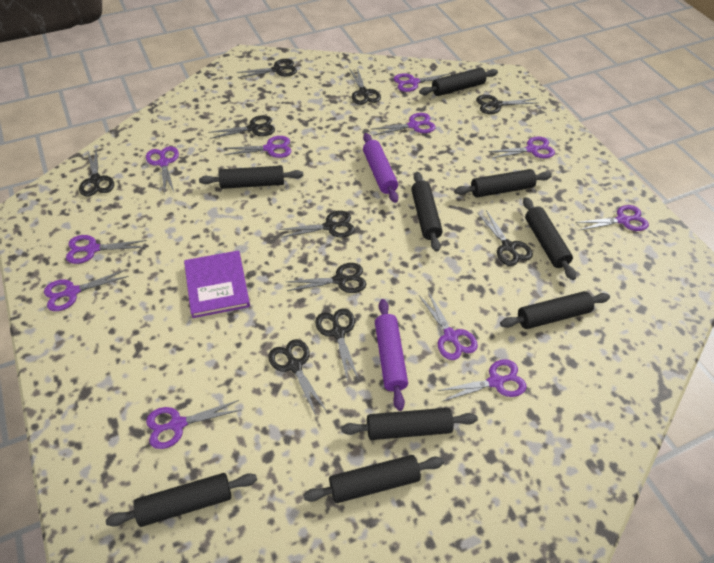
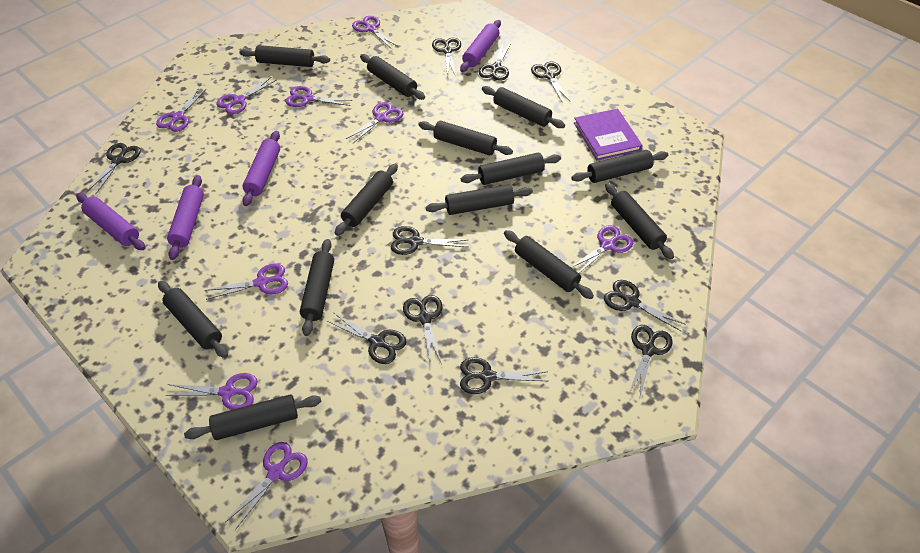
black rolling pin: 9 -> 13
purple rolling pin: 2 -> 4
purple scissors: 11 -> 9

